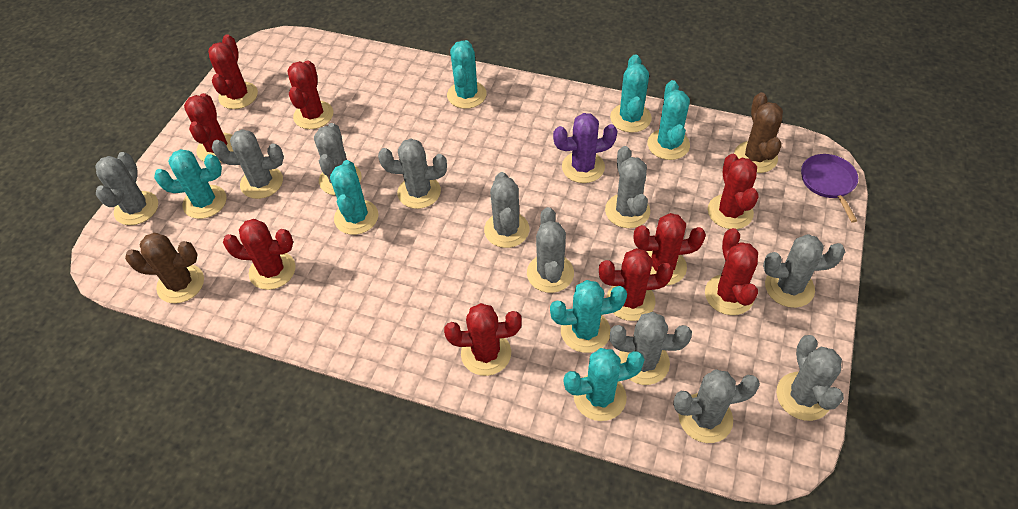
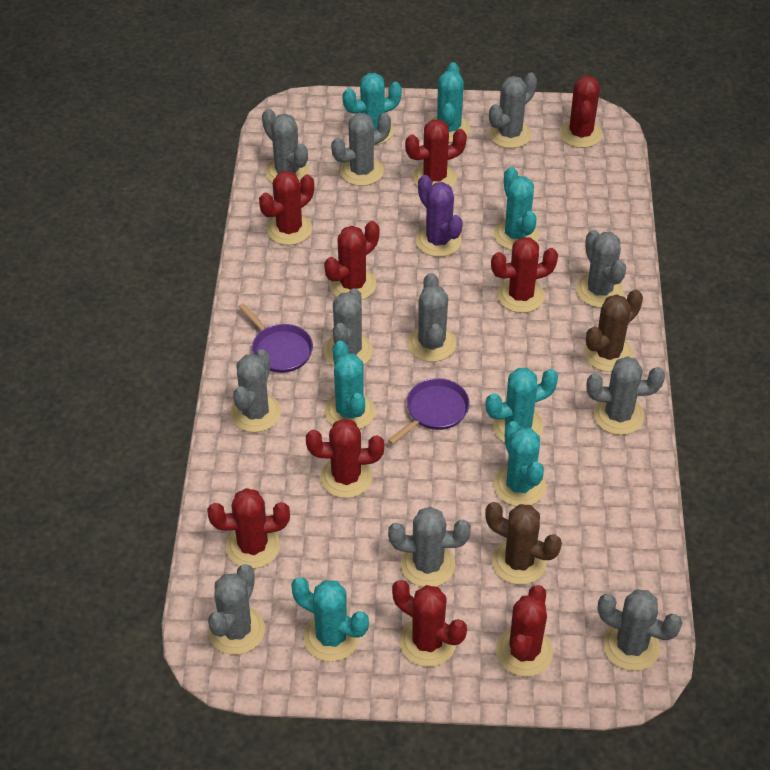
purple pan: 1 -> 2

